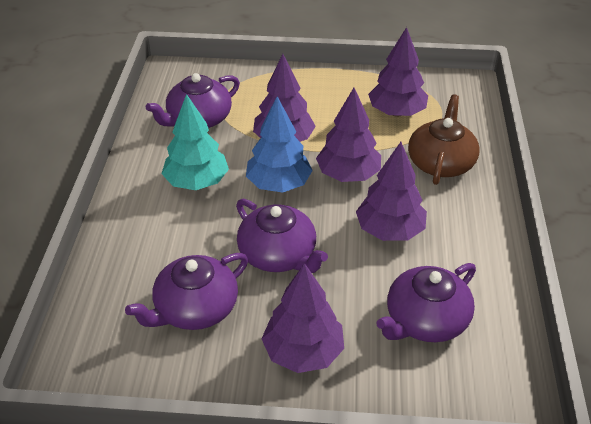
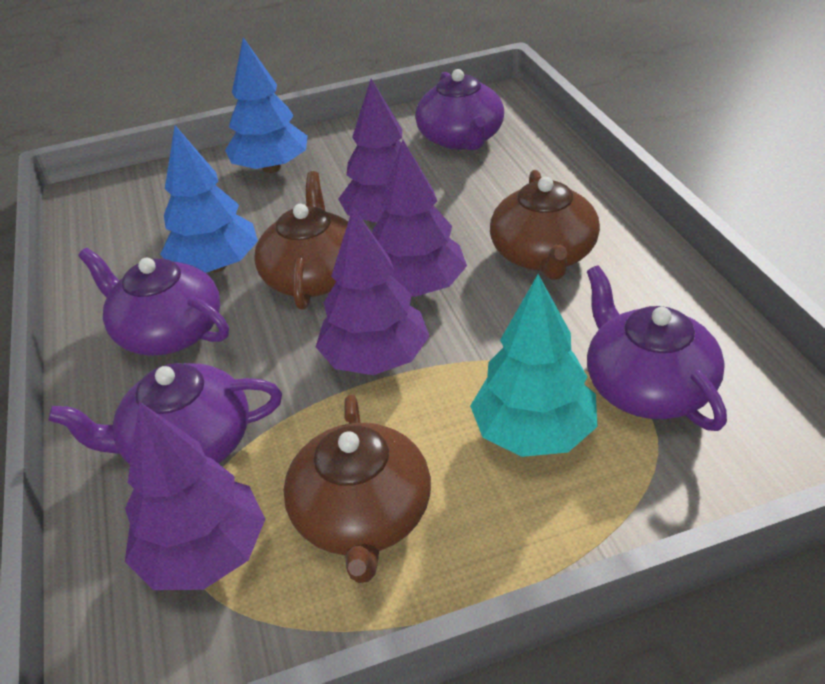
blue tree: 1 -> 2
brown teapot: 1 -> 3
purple tree: 5 -> 4

